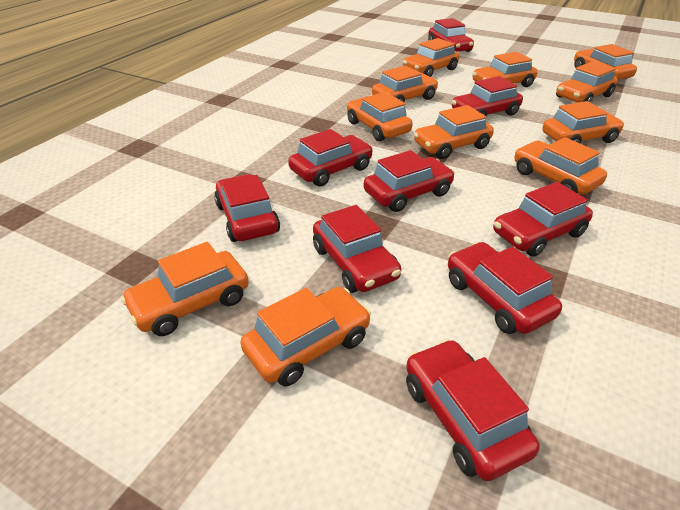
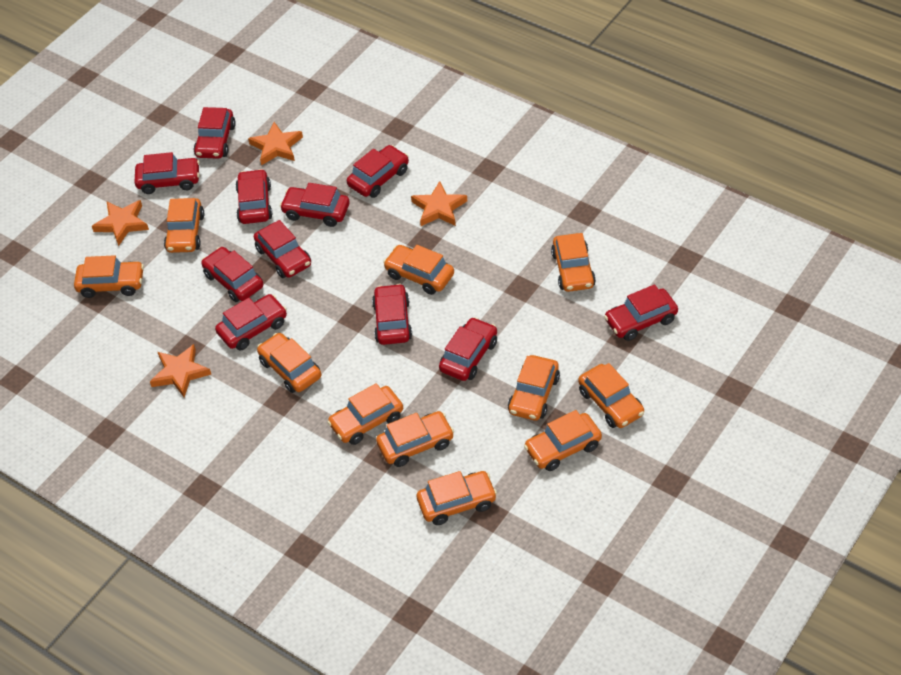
orange star: 0 -> 4
red car: 9 -> 11

